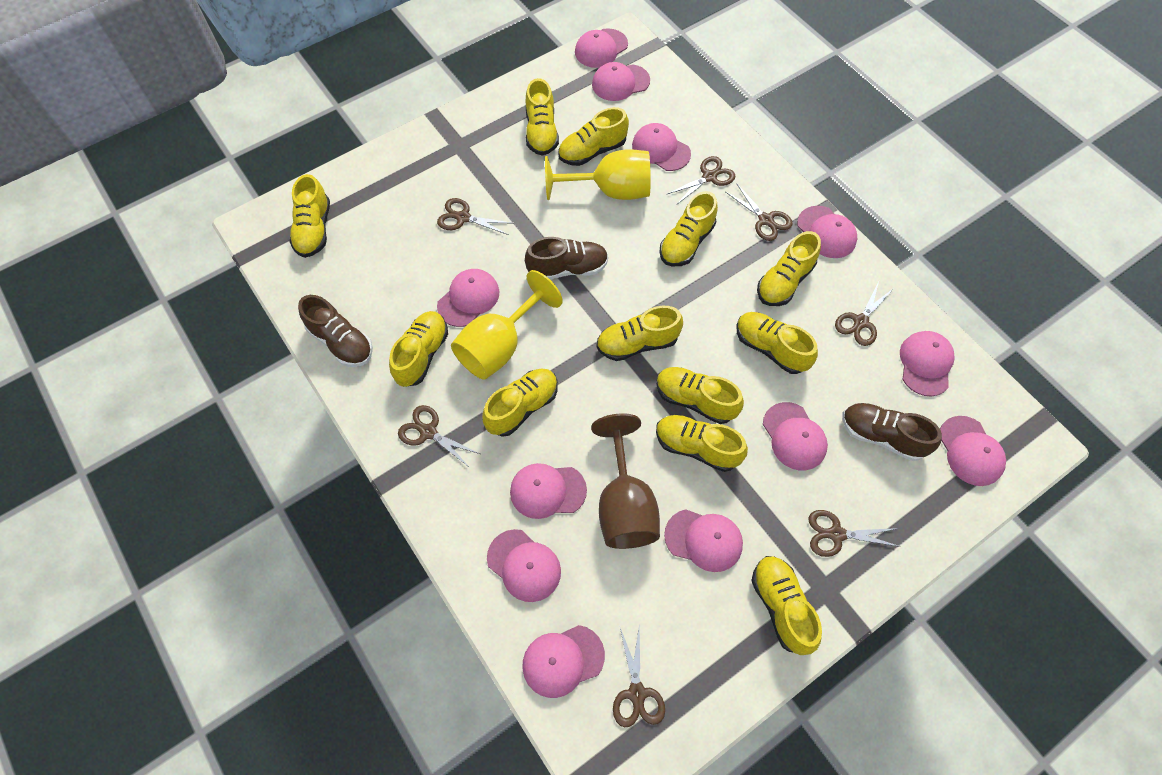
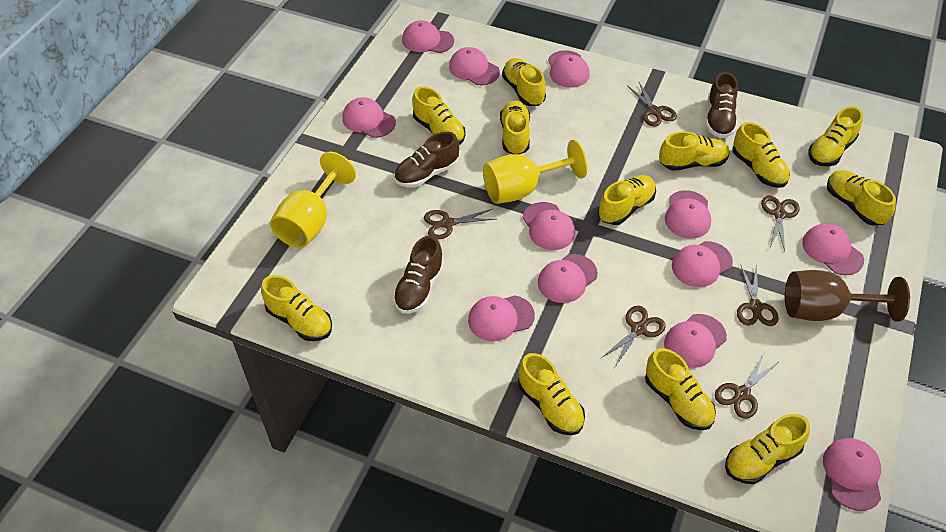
brown scissors: 7 -> 6

